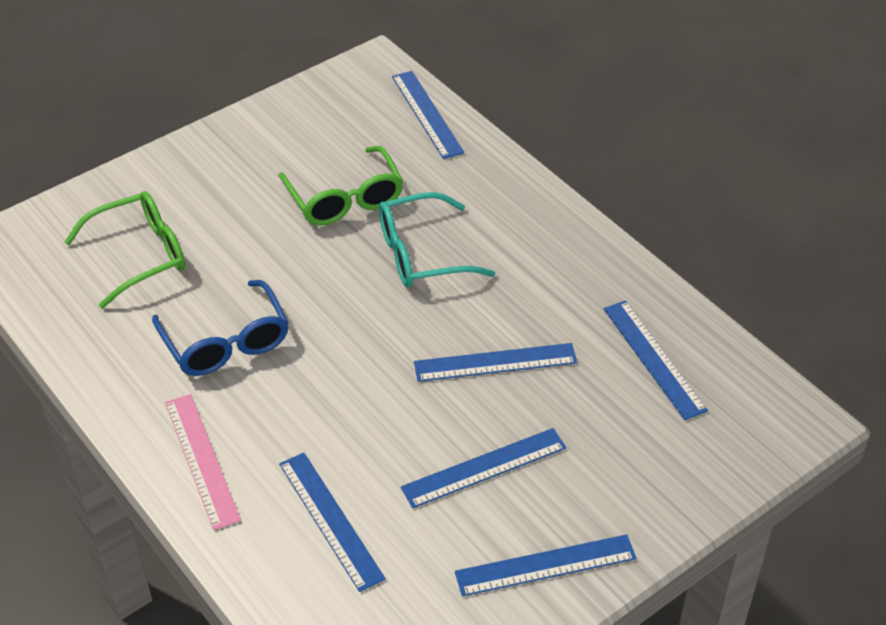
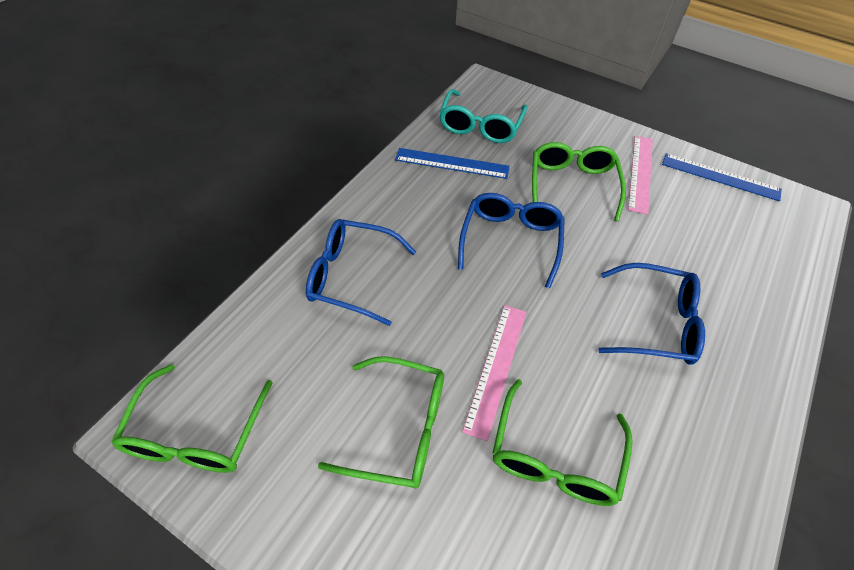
blue glasses: 1 -> 3
blue ruler: 6 -> 2
green glasses: 2 -> 4
pink ruler: 1 -> 2

